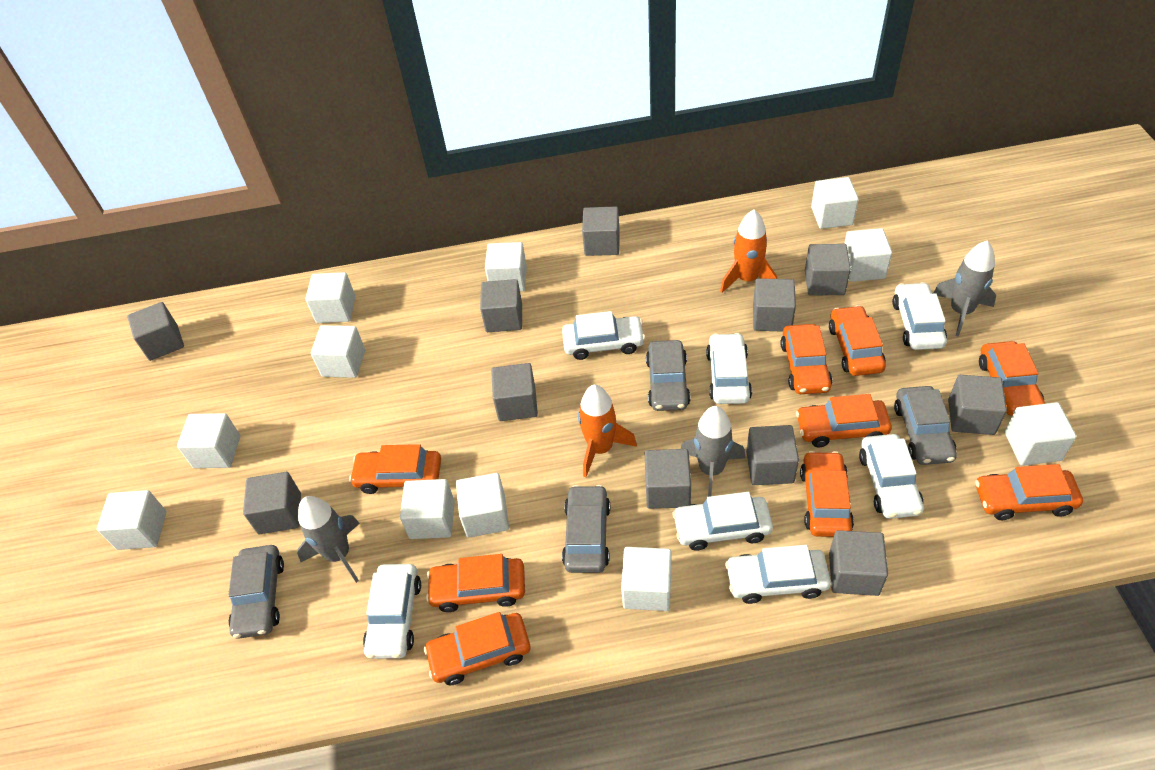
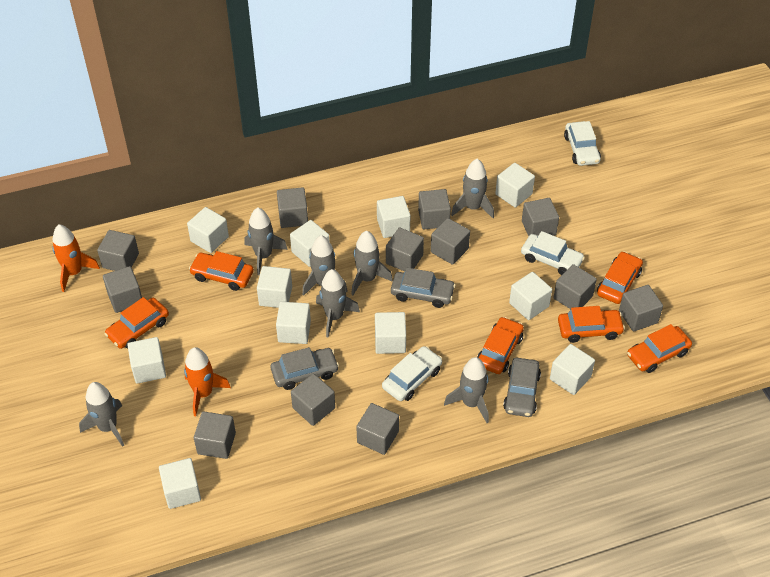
grey car: 4 -> 3
grey cube: 11 -> 12
grey rocket: 3 -> 7
orange car: 9 -> 6
white car: 7 -> 3

